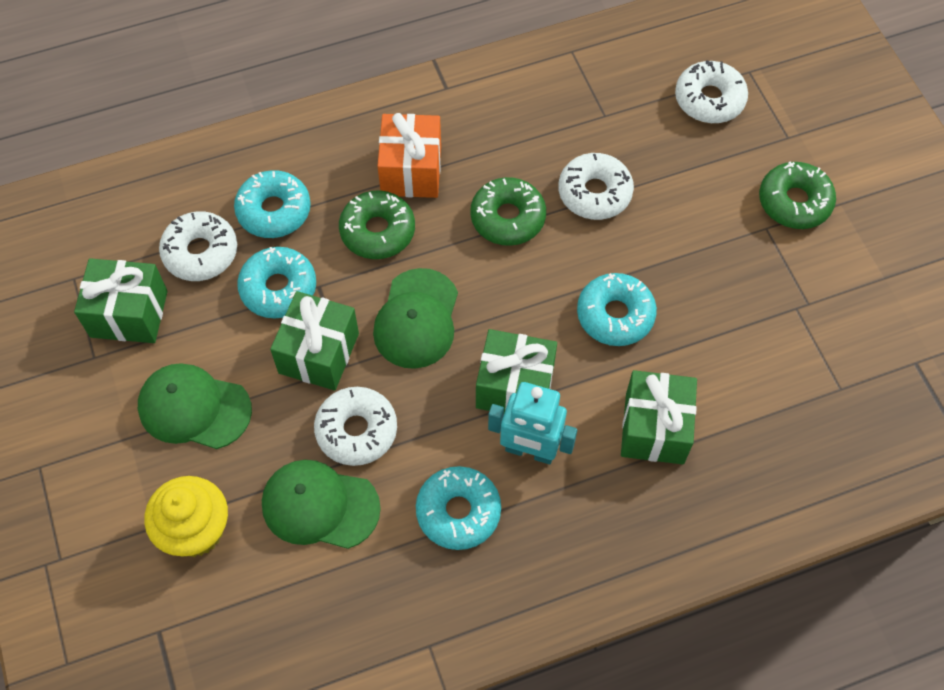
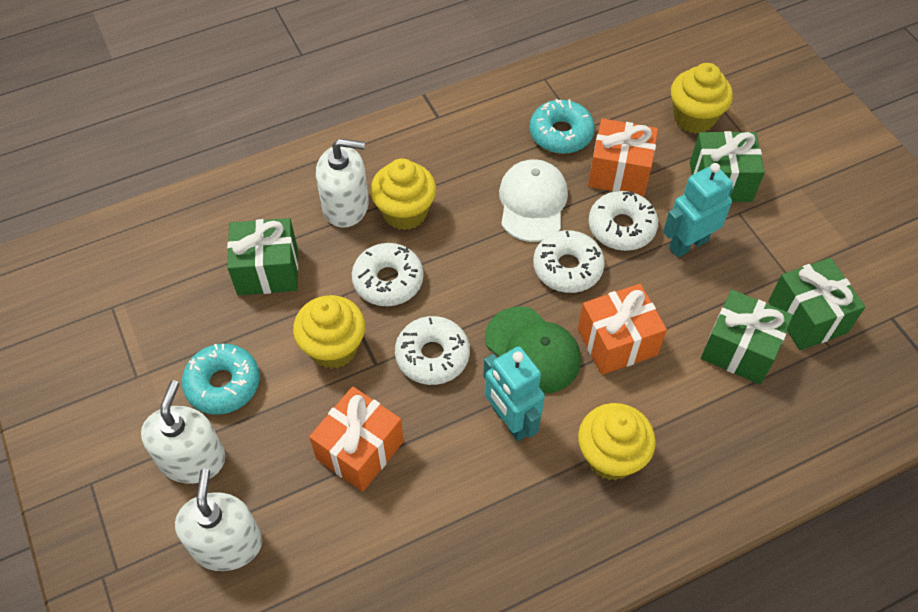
green cap: 3 -> 1
green donut: 3 -> 0
orange gift: 1 -> 3
turquoise donut: 4 -> 2
turquoise robot: 1 -> 2
white cap: 0 -> 1
white soap dispenser: 0 -> 3
yellow cupcake: 1 -> 4

